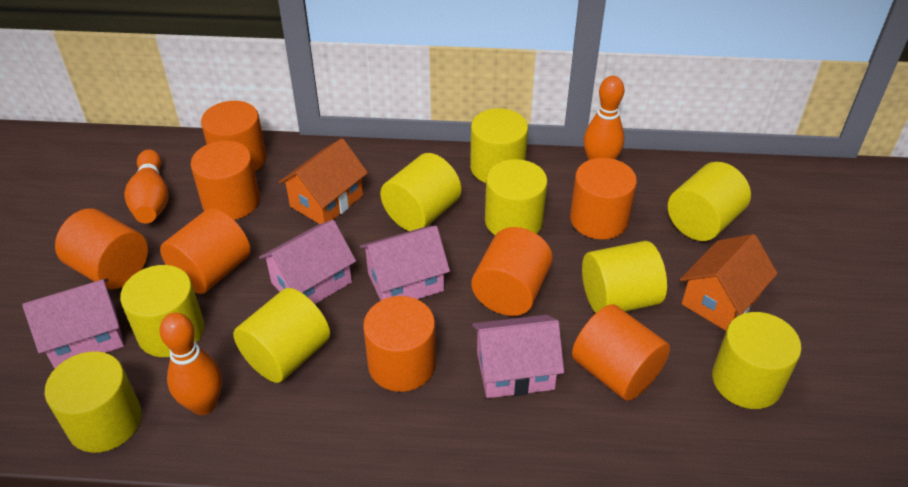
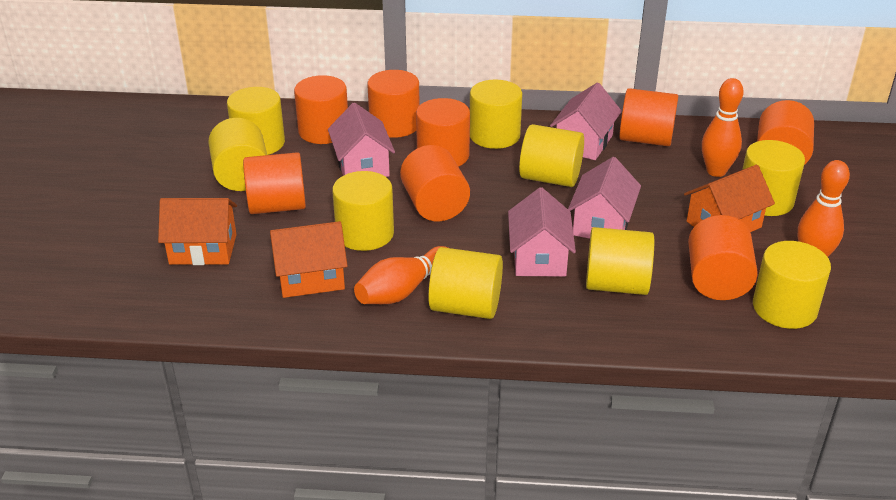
orange house: 2 -> 3

